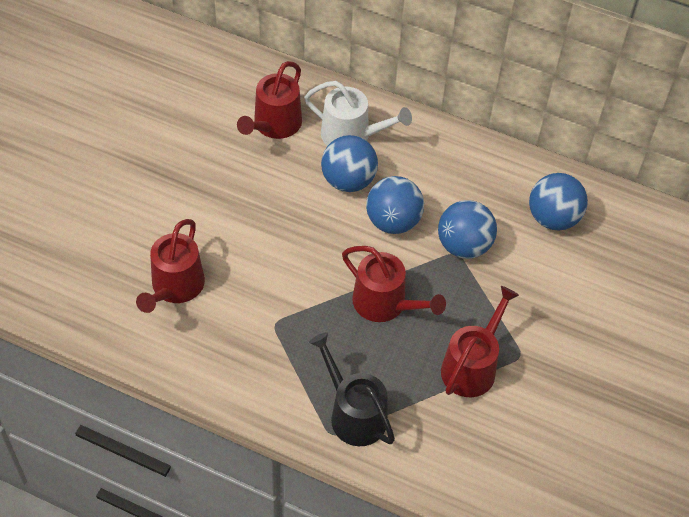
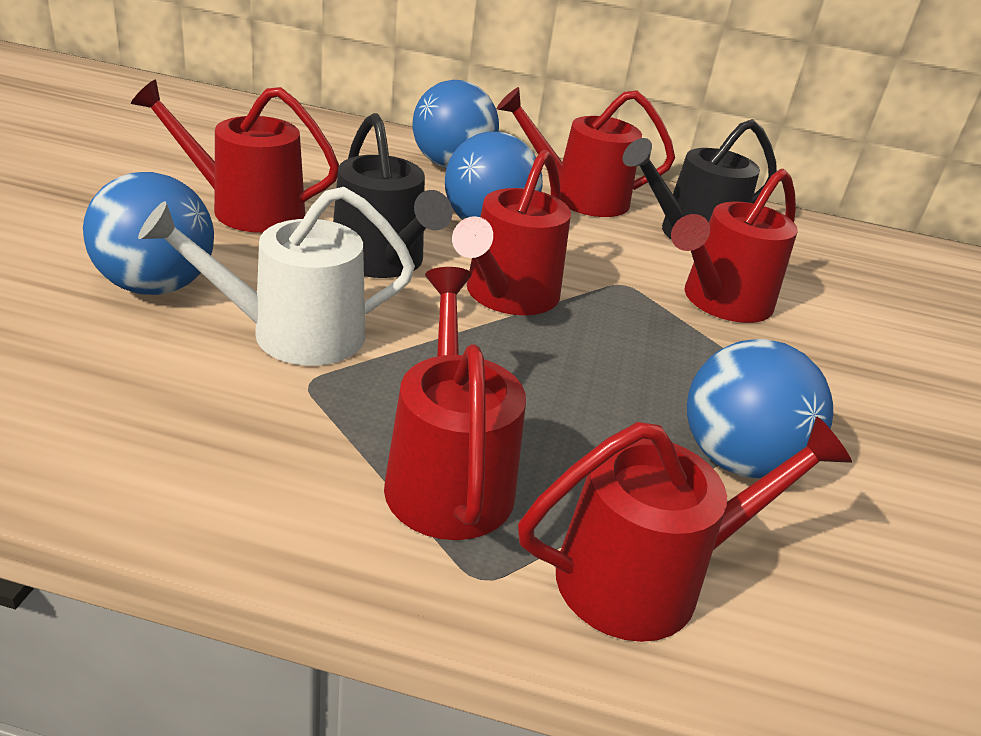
black watering can: 1 -> 2
red watering can: 4 -> 6

